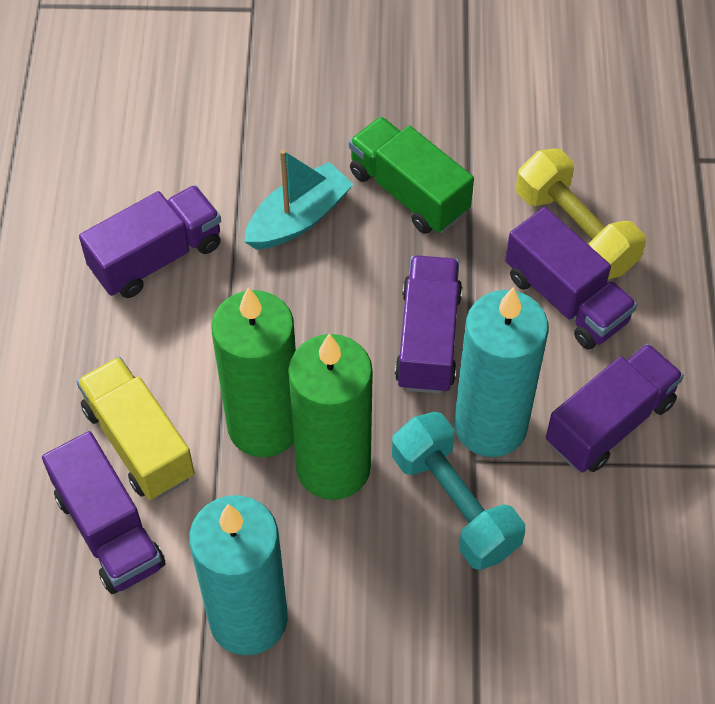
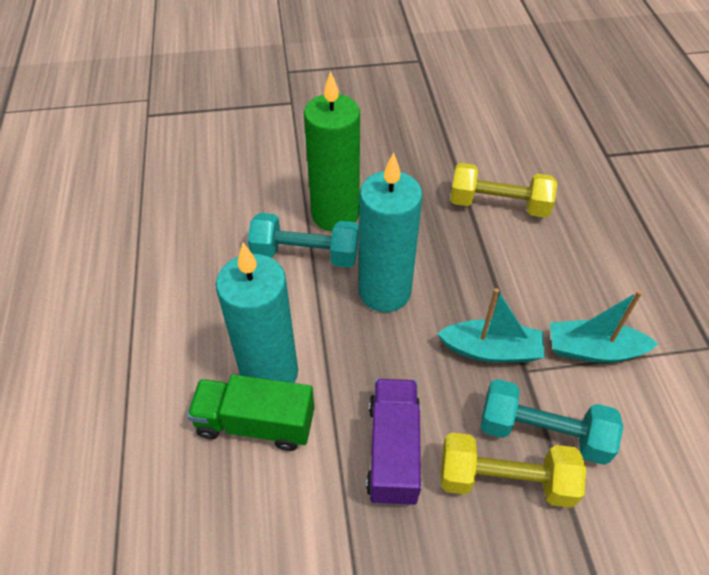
green candle: 2 -> 1
purple truck: 5 -> 1
turquoise boat: 1 -> 2
turquoise dumbbell: 1 -> 2
yellow dumbbell: 1 -> 2
yellow truck: 1 -> 0

